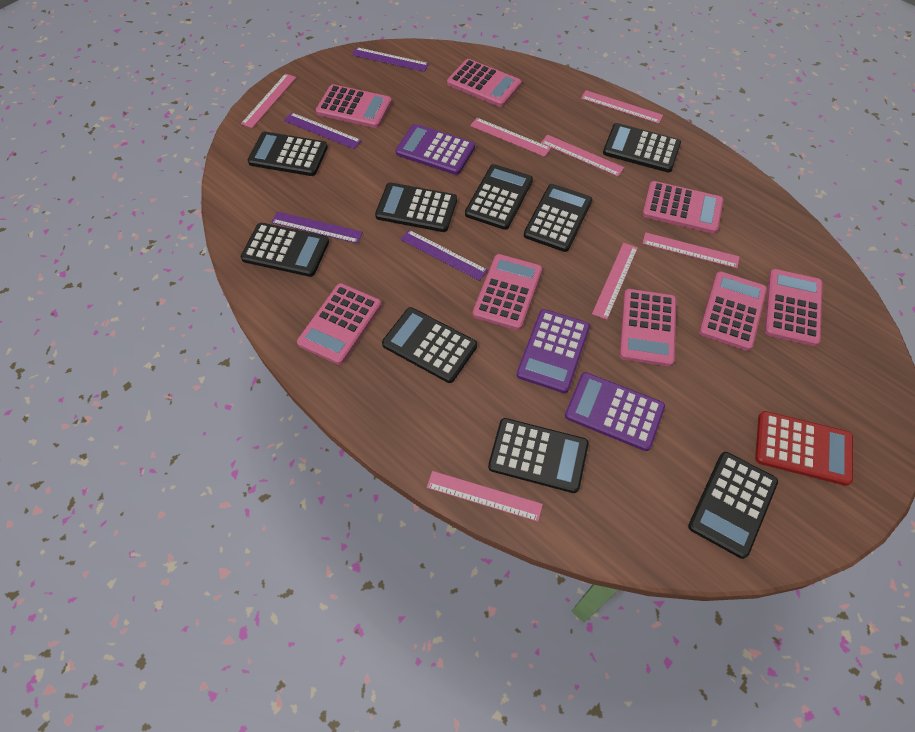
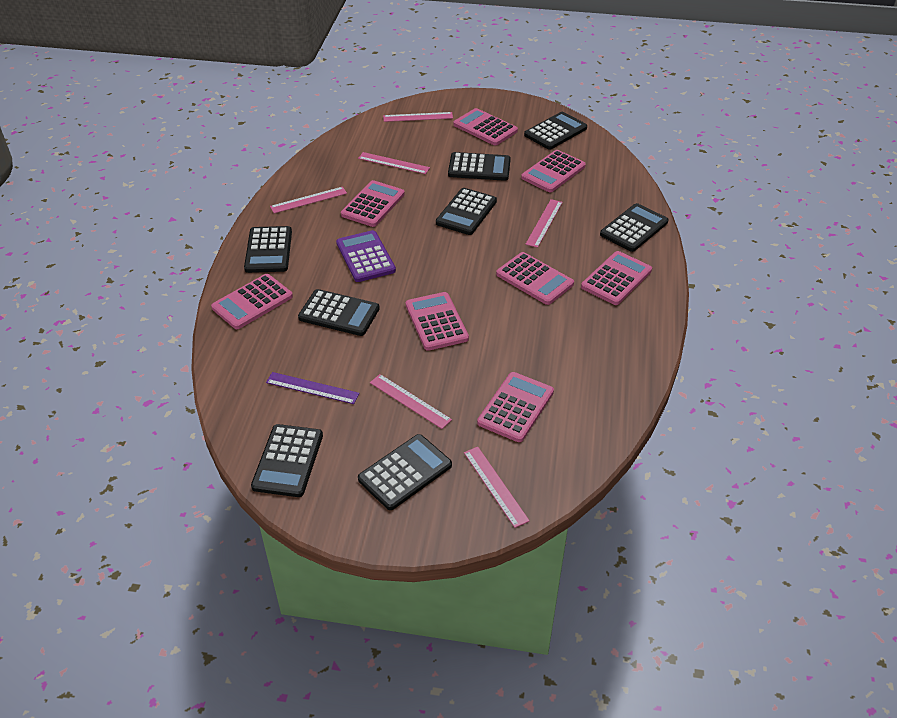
black calculator: 9 -> 8
pink ruler: 7 -> 6
purple calculator: 3 -> 1
purple ruler: 4 -> 1
red calculator: 1 -> 0

